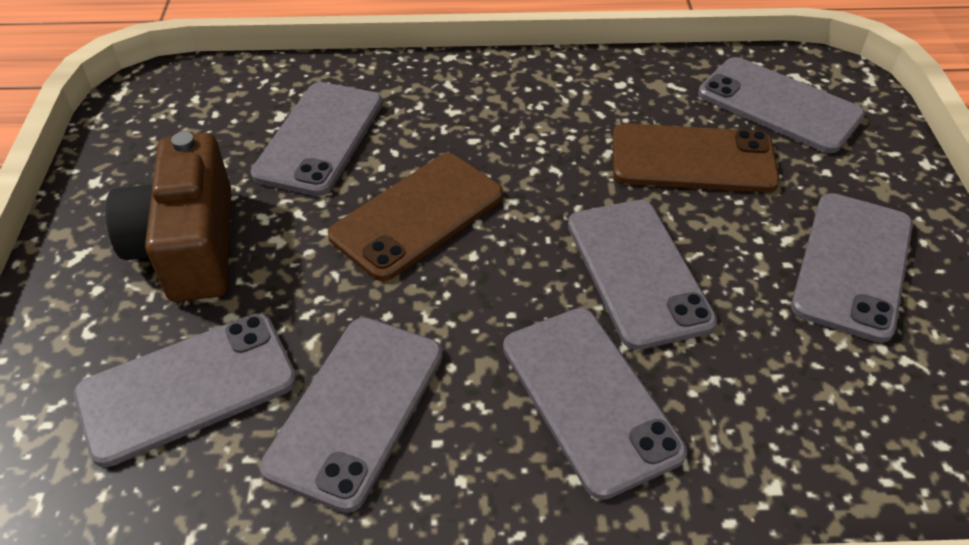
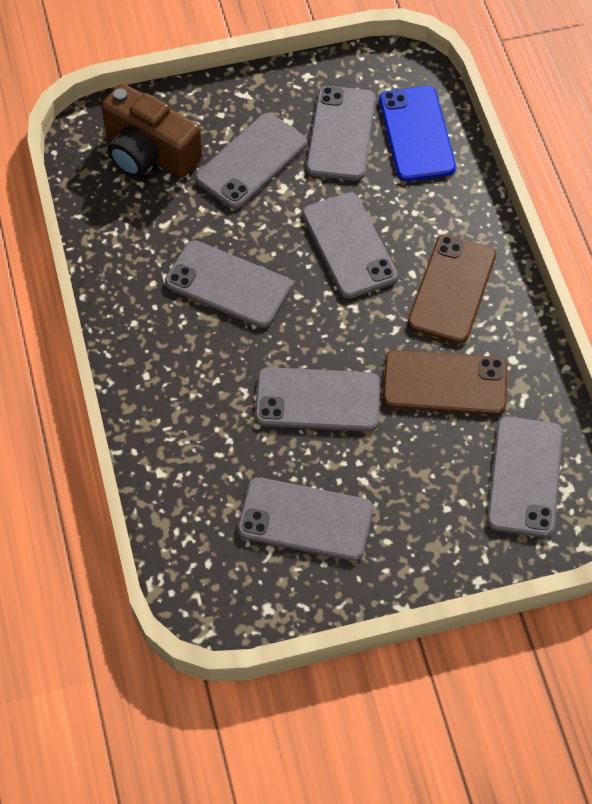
blue phone: 0 -> 1

